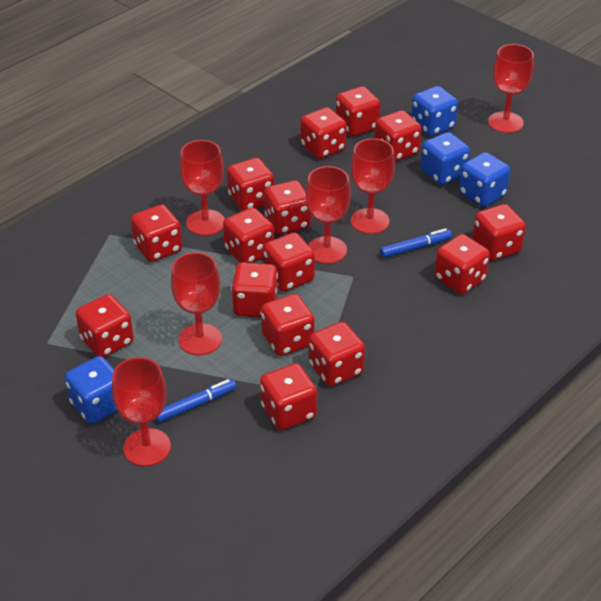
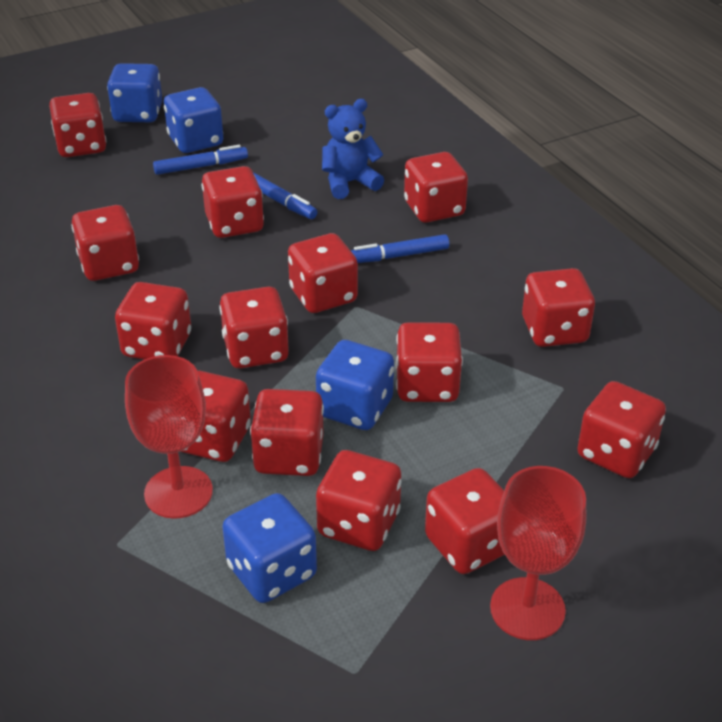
blue marker: 2 -> 3
blue teddy bear: 0 -> 1
red dice: 15 -> 14
red goblet: 6 -> 2

